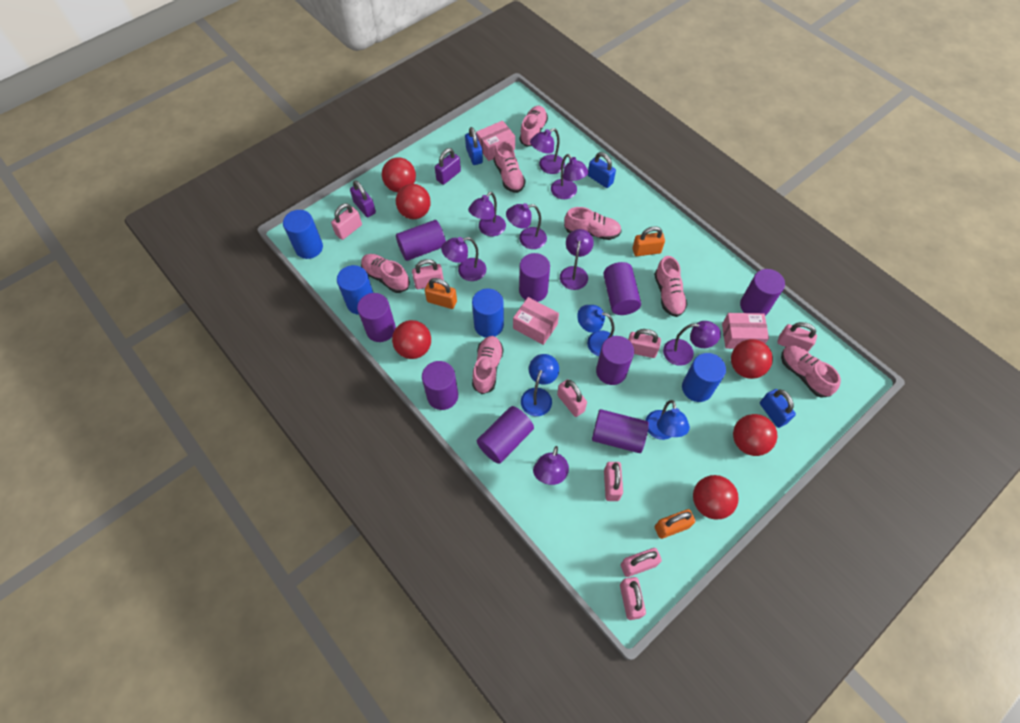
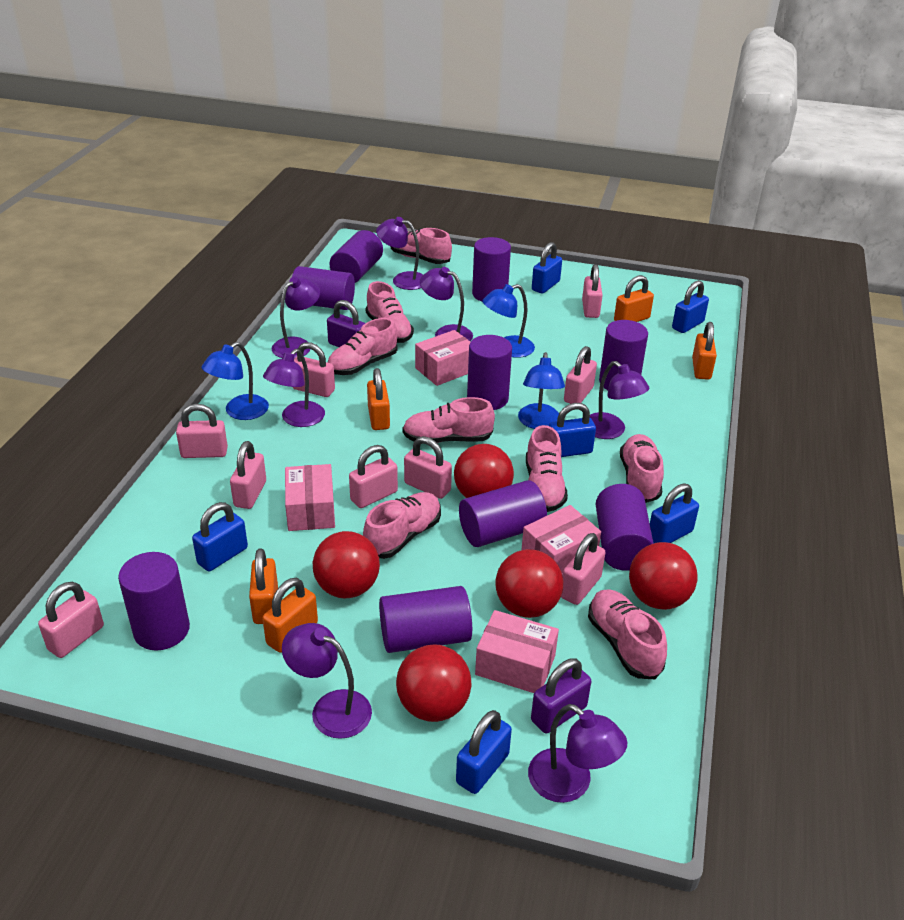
blue cylinder: 4 -> 0
blue padlock: 3 -> 6
orange padlock: 3 -> 5
pink box: 3 -> 4
pink padlock: 8 -> 9
pink shoe: 7 -> 8
purple lamp: 8 -> 7
red ball: 6 -> 5

